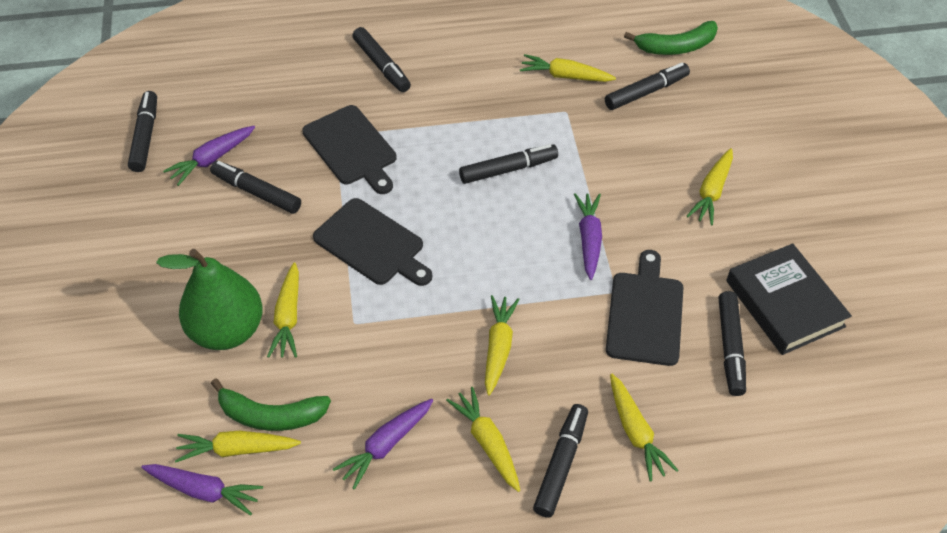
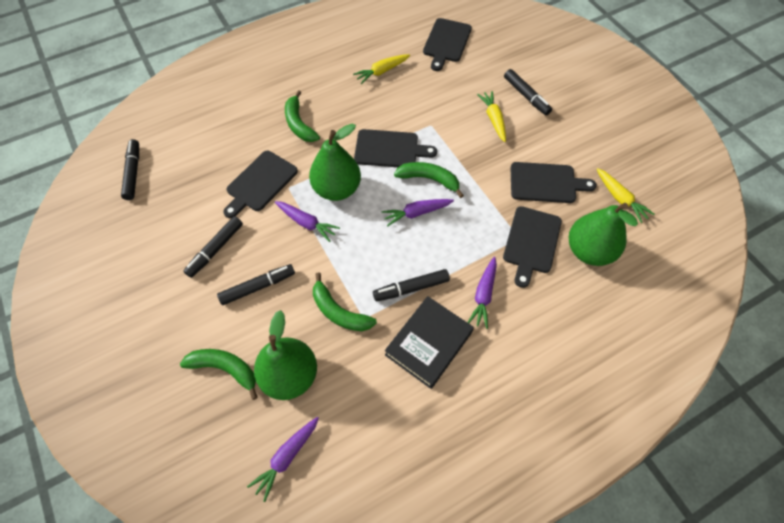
black cutting board: 3 -> 5
black marker: 7 -> 5
green banana: 2 -> 4
green pear: 1 -> 3
yellow carrot: 7 -> 3

